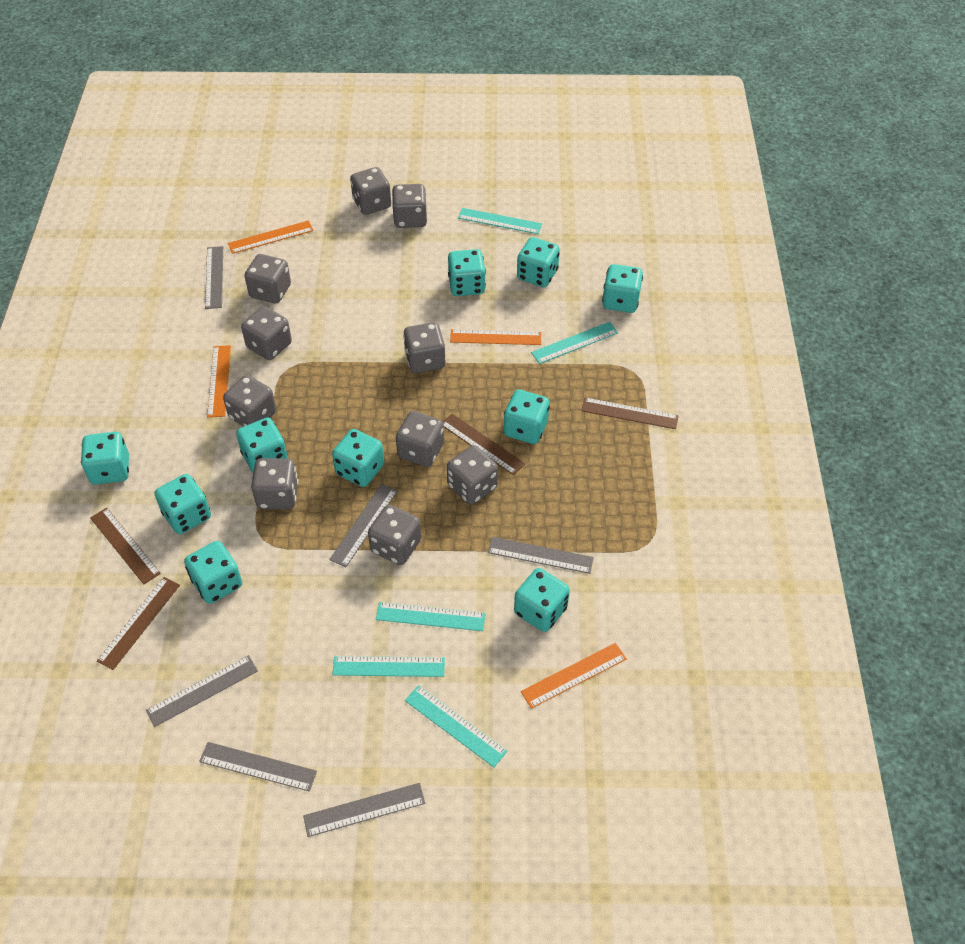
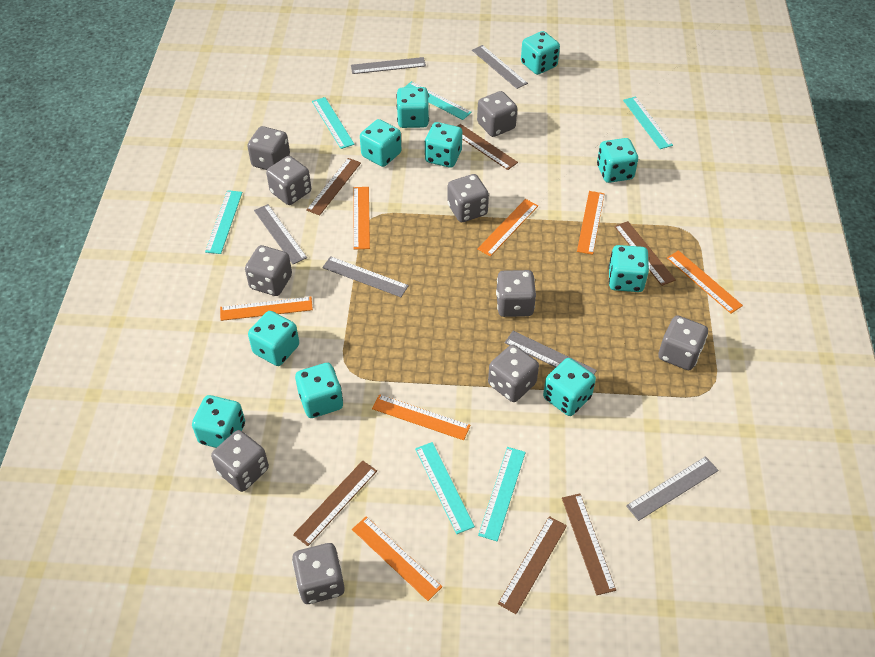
brown ruler: 4 -> 6
orange ruler: 4 -> 7
turquoise ruler: 5 -> 6

